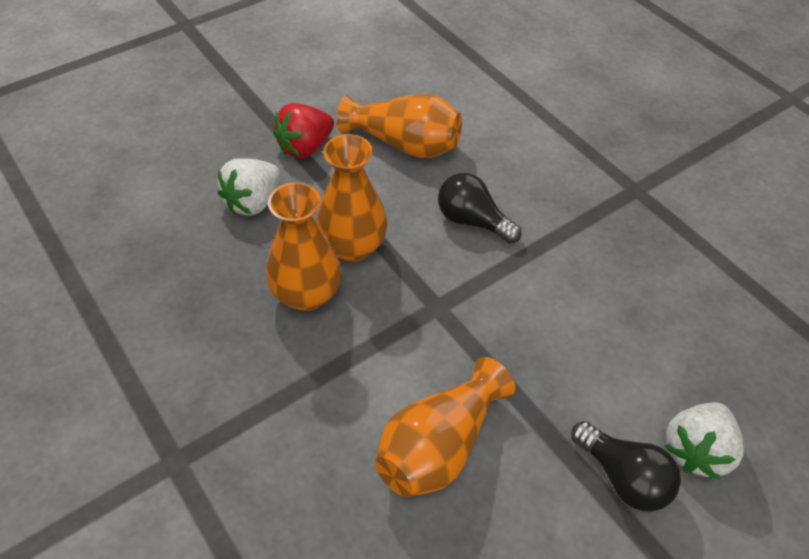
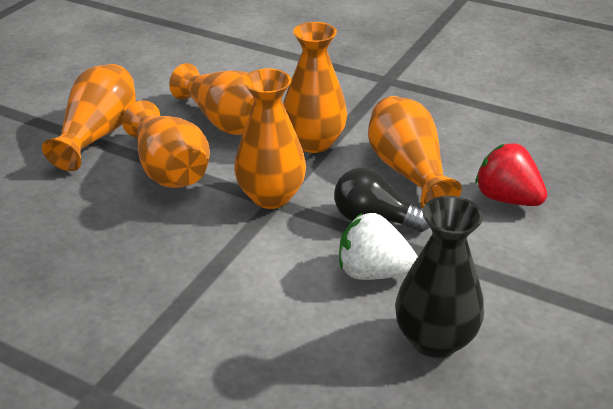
black light bulb: 2 -> 1
black vase: 0 -> 1
orange vase: 4 -> 6
white strawberry: 2 -> 1

